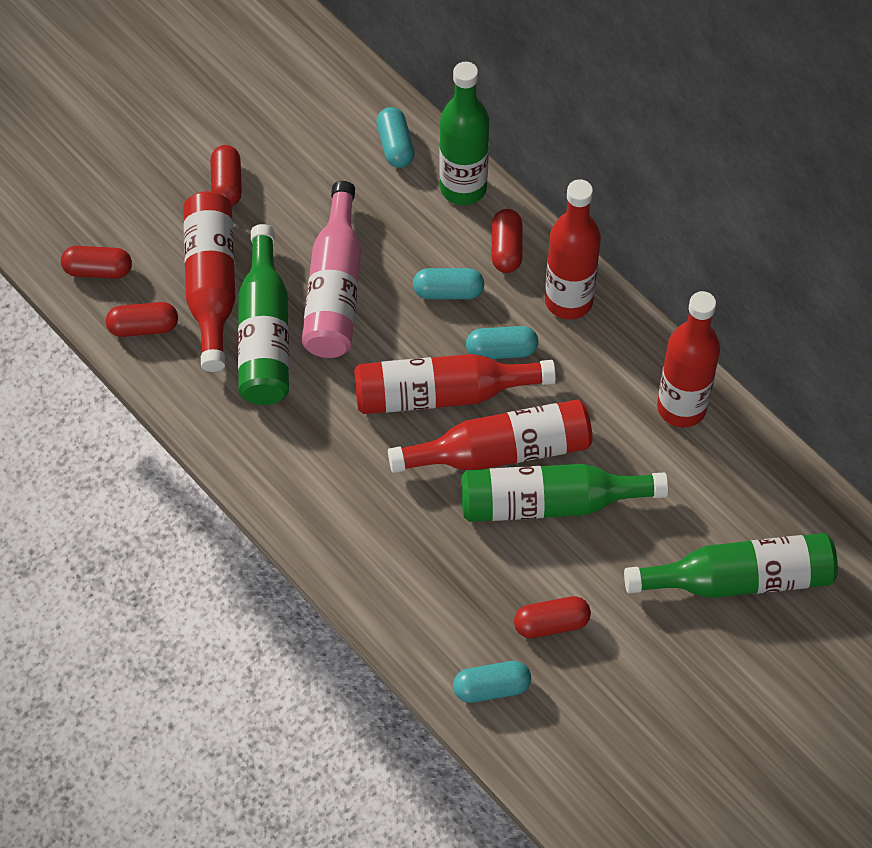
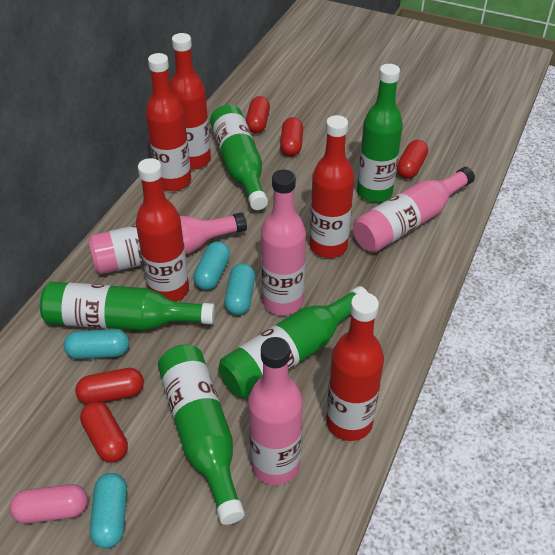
green bottle: 4 -> 5
pink bottle: 1 -> 4
pink capsule: 0 -> 1

